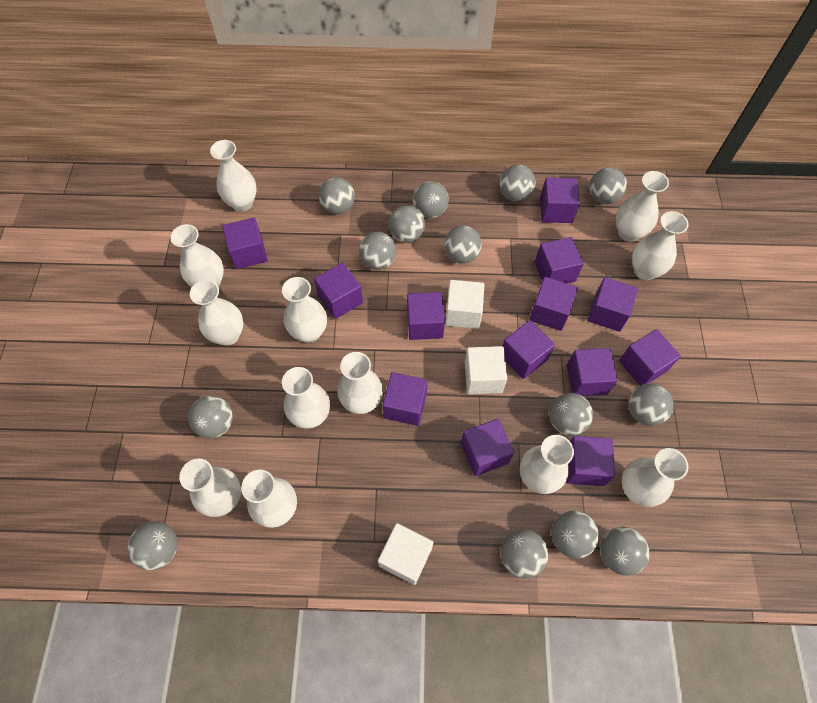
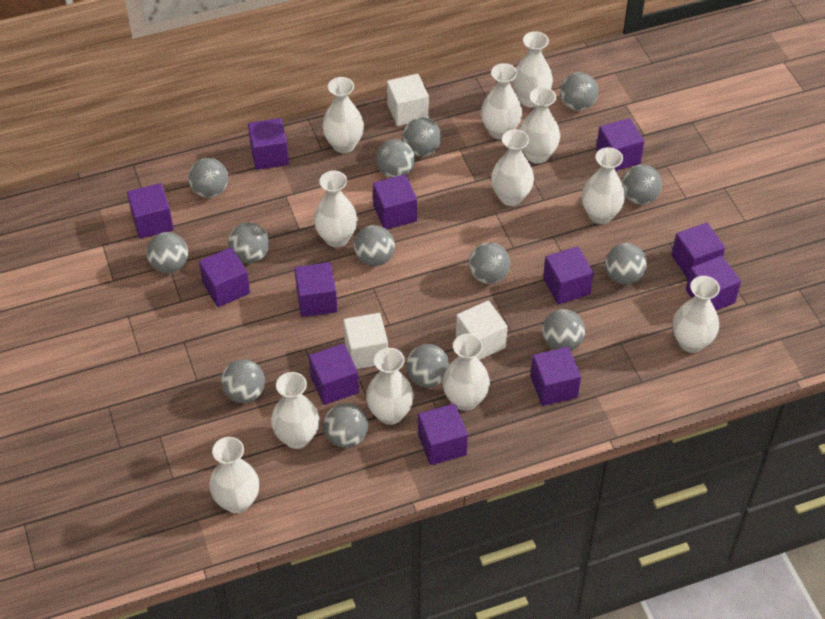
purple cube: 13 -> 12

